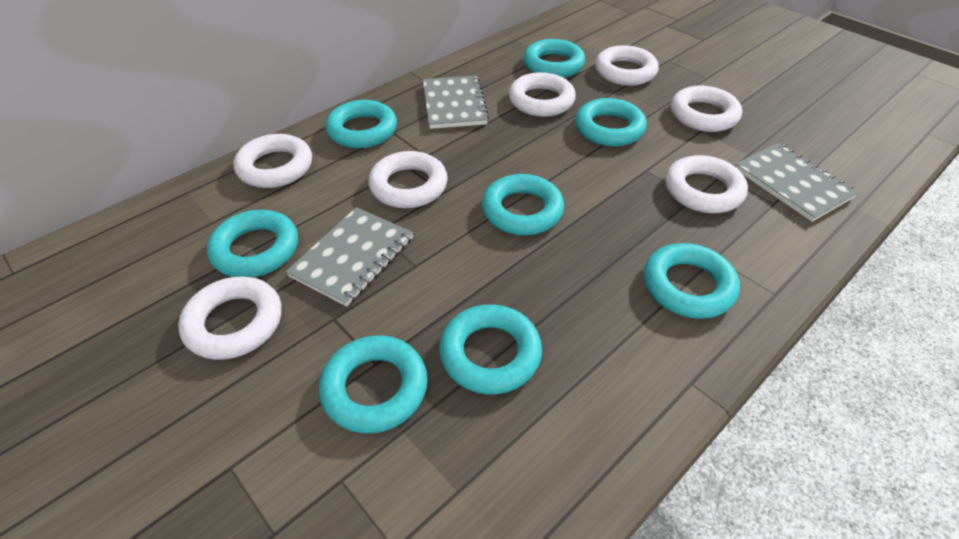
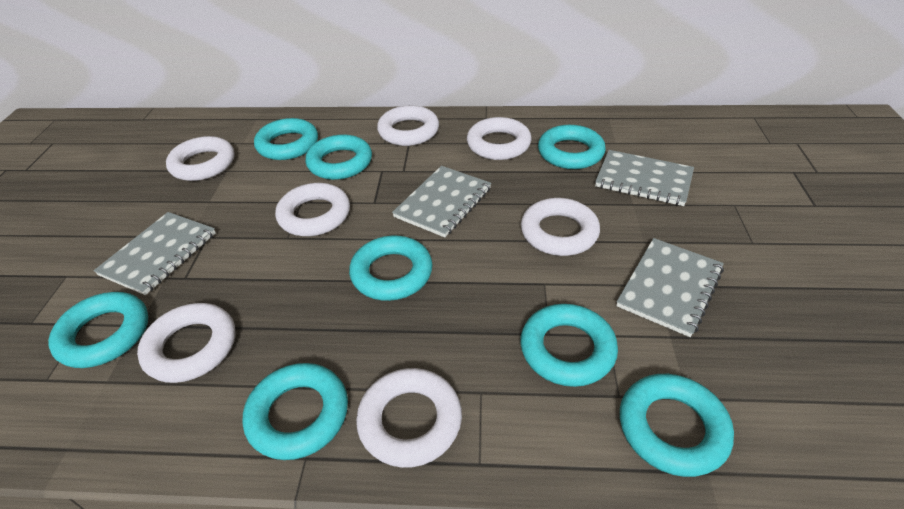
grey notebook: 3 -> 4

